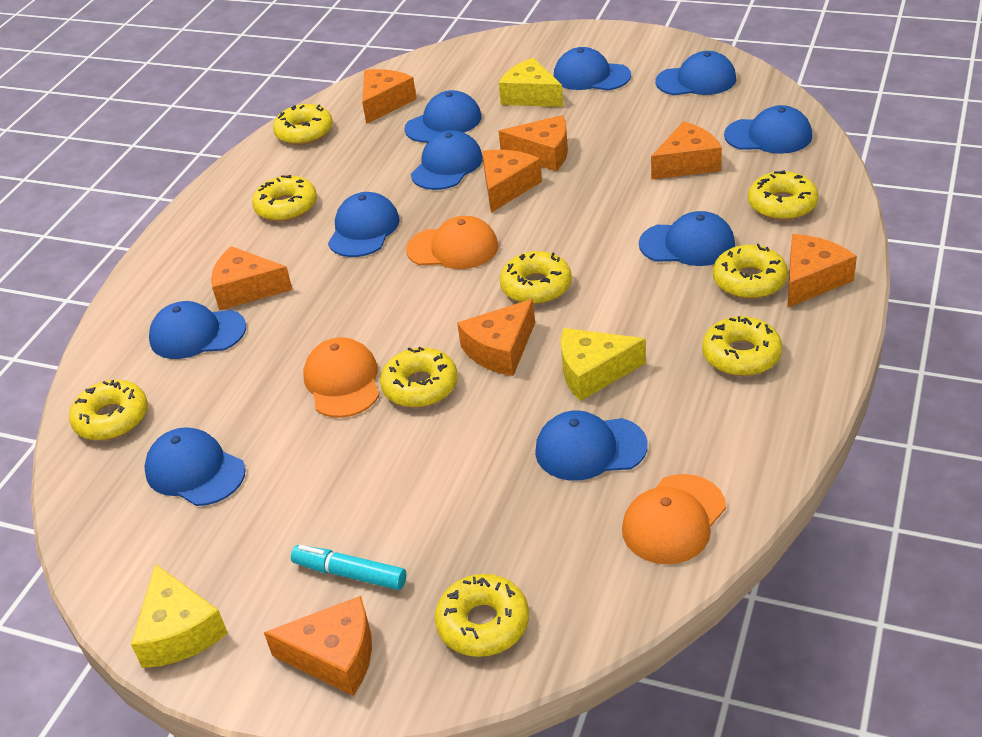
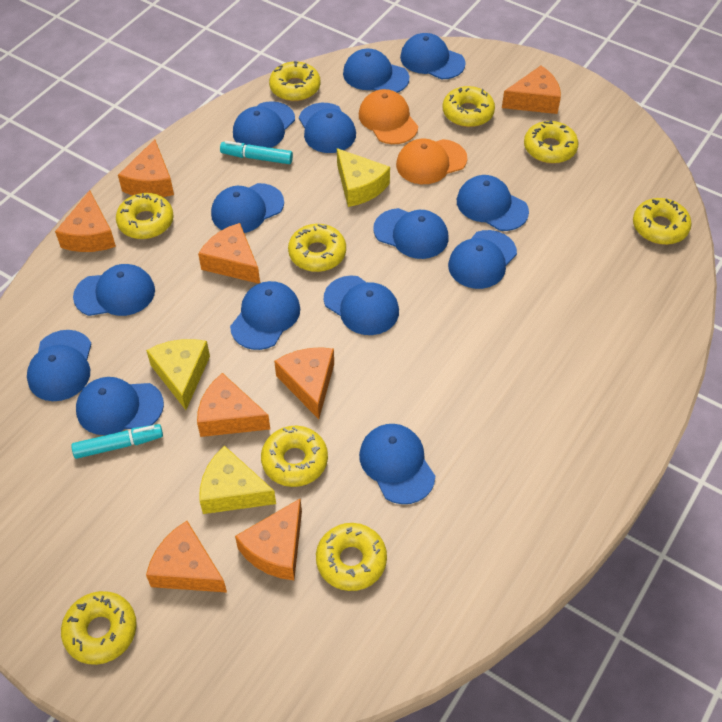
blue cap: 10 -> 14
orange cap: 3 -> 2
turquoise marker: 1 -> 2

